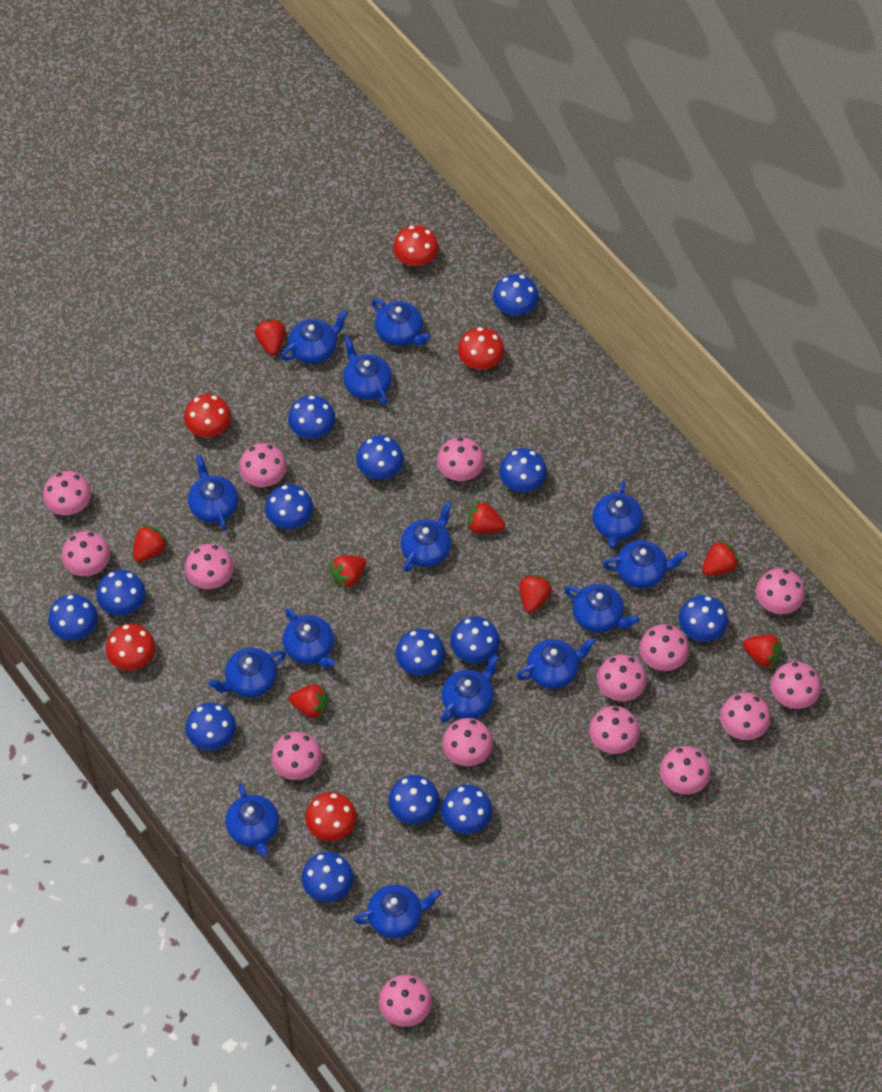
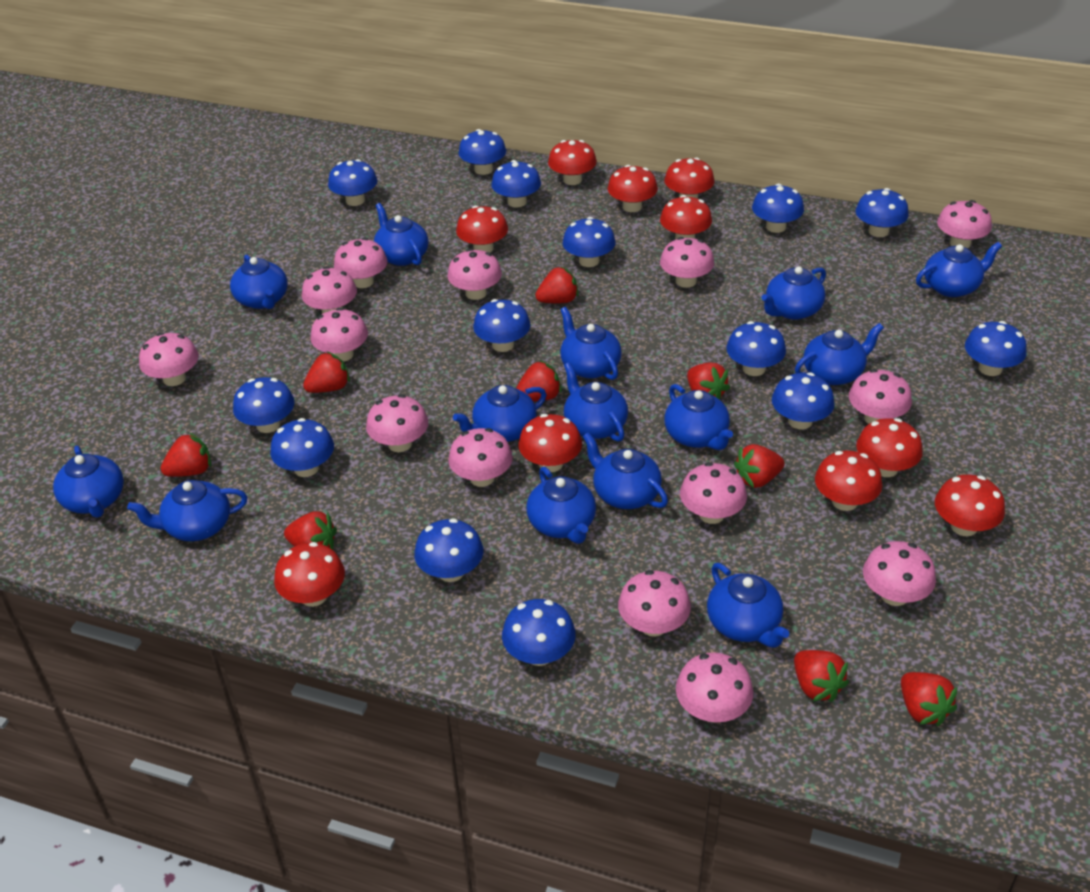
pink mushroom: 15 -> 14
red mushroom: 5 -> 10
red strawberry: 8 -> 9

